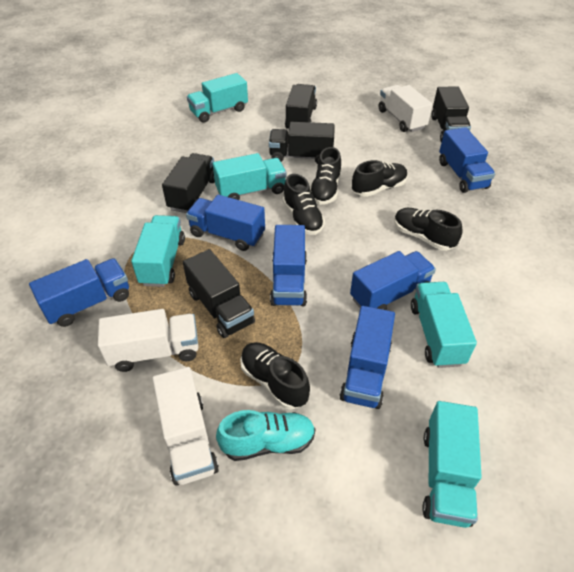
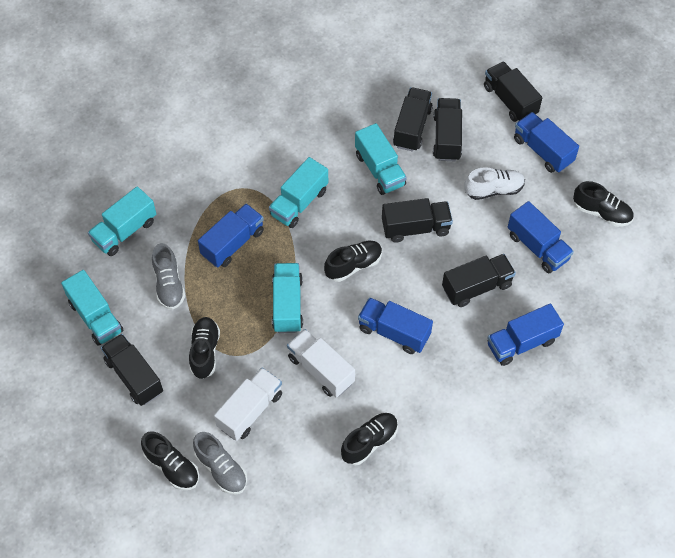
black truck: 5 -> 6
blue truck: 6 -> 5
grey shoe: 0 -> 2
turquoise shoe: 1 -> 0
white shoe: 0 -> 1
white truck: 3 -> 2

